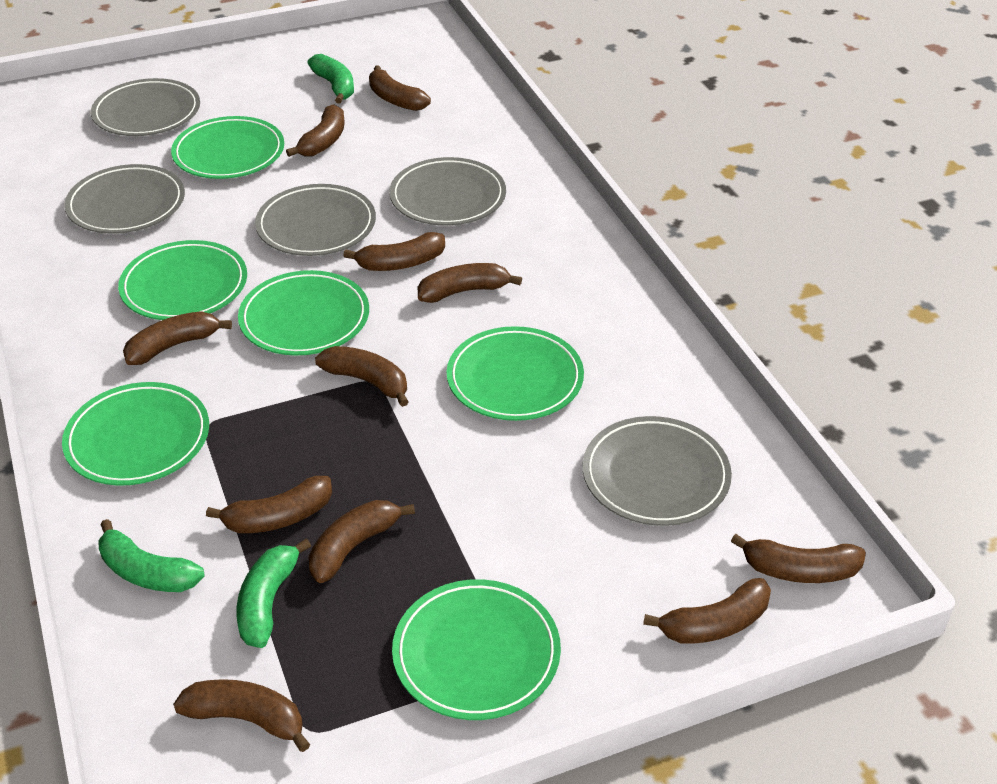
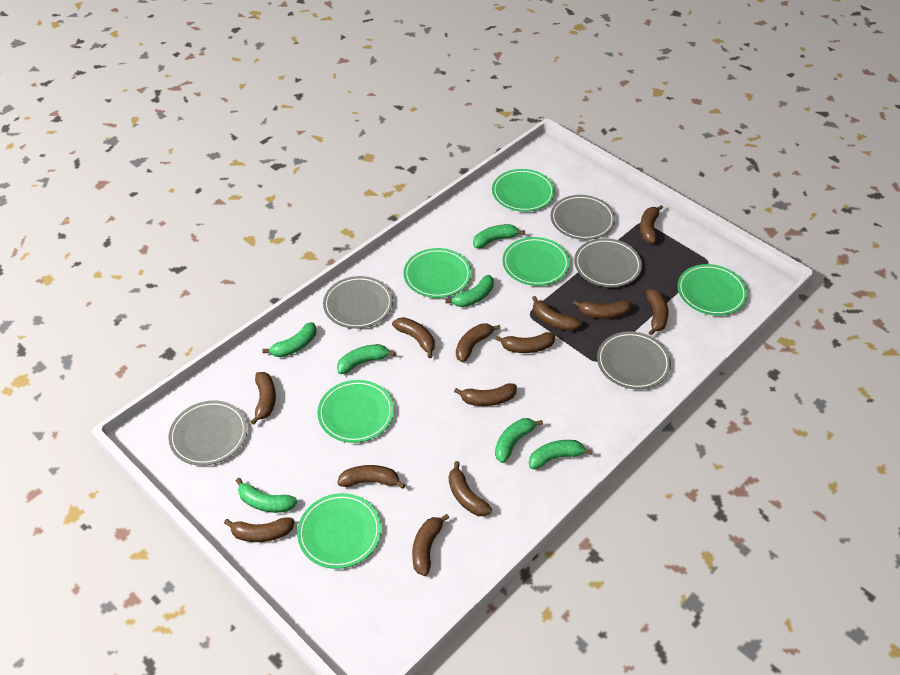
brown banana: 11 -> 13
green banana: 3 -> 7

